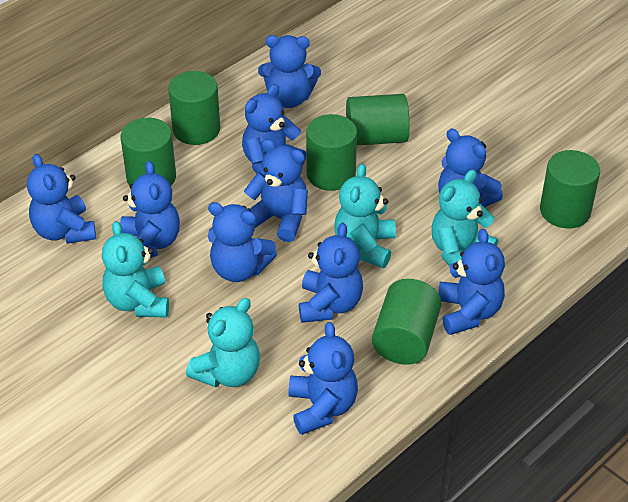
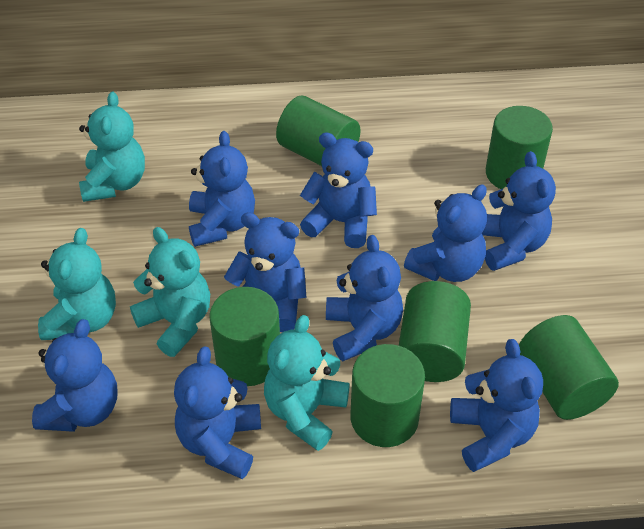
blue teddy bear: 10 -> 9

